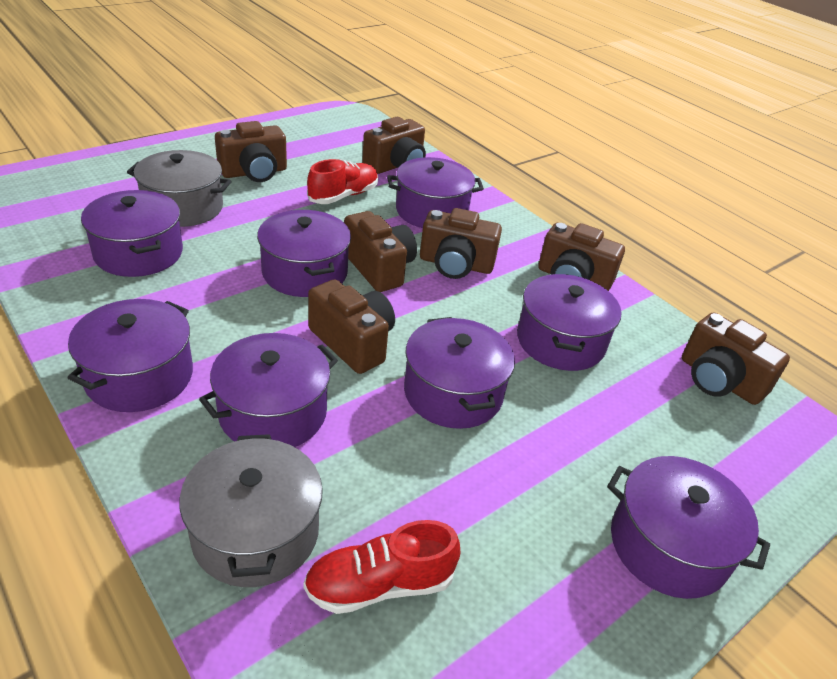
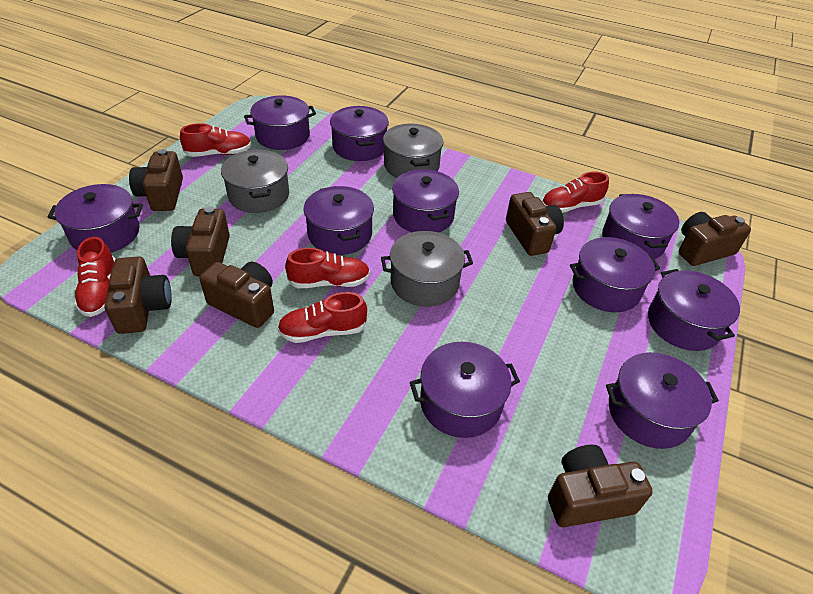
grey pot: 2 -> 3
purple pot: 8 -> 10
red shoe: 2 -> 5

